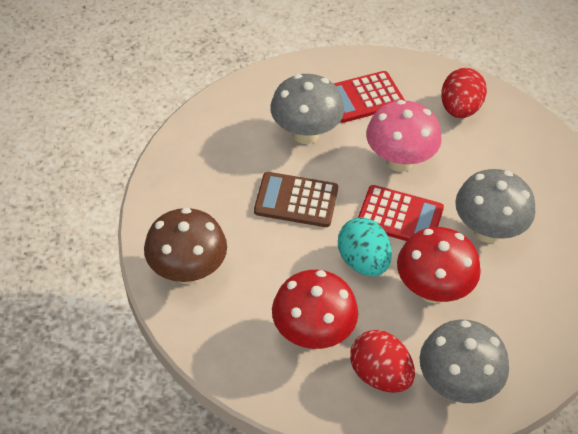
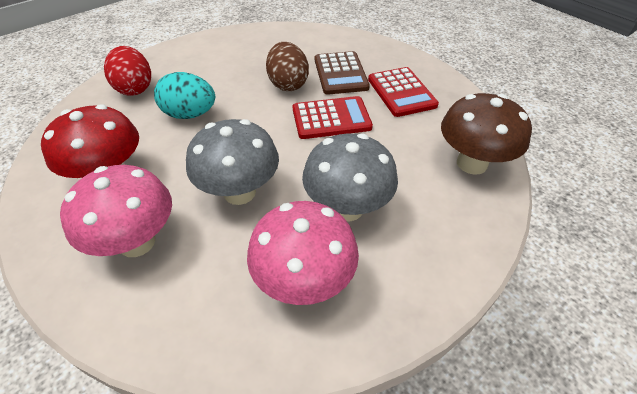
brown egg: 0 -> 1
grey mushroom: 3 -> 2
pink mushroom: 1 -> 2
red egg: 2 -> 1
red mushroom: 2 -> 1

